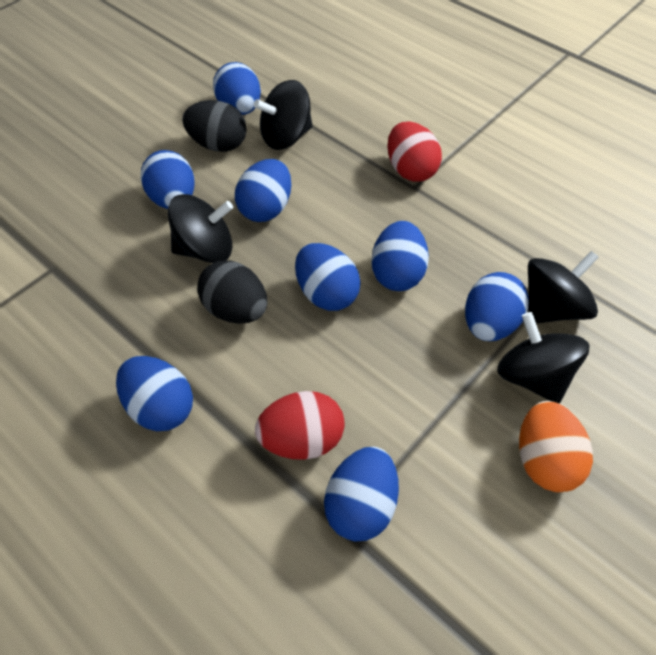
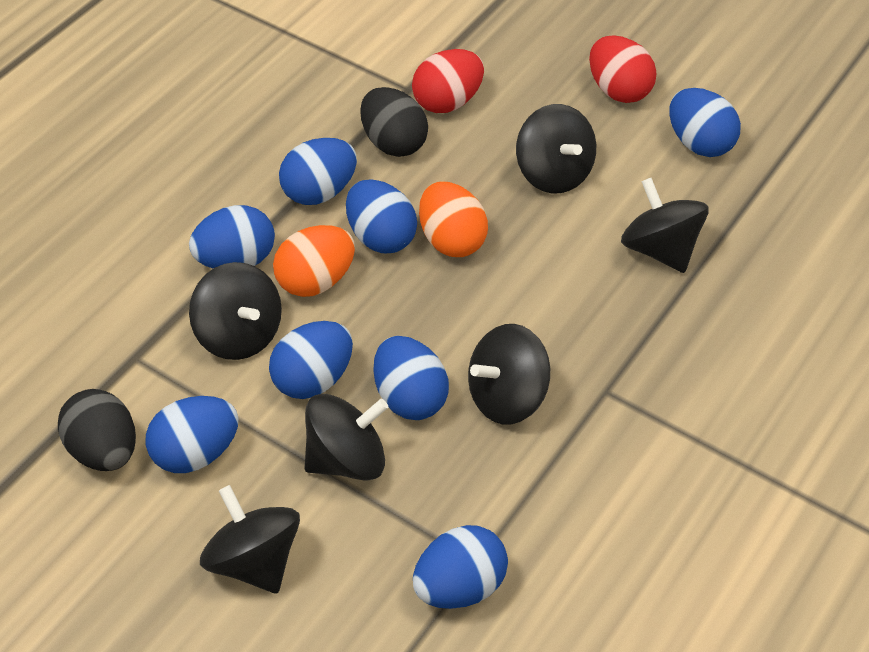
black spinning top: 4 -> 6
orange egg: 1 -> 2

